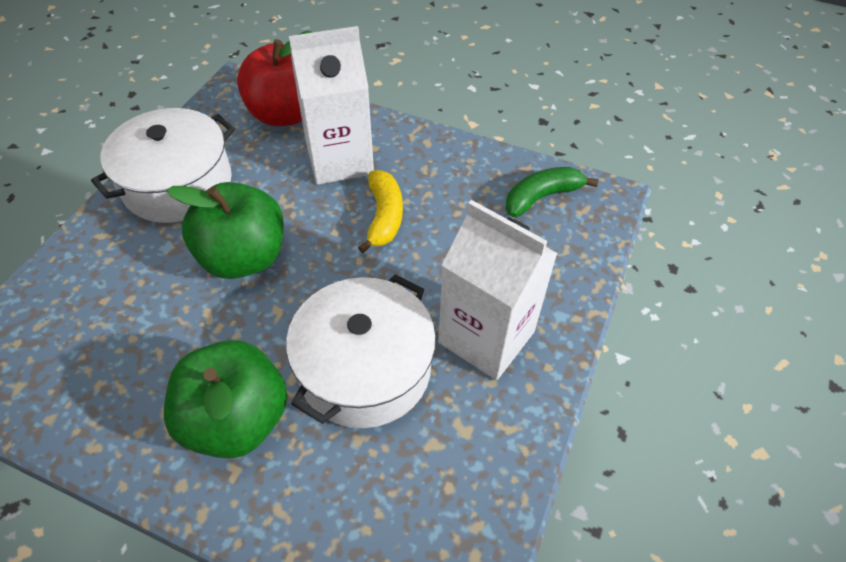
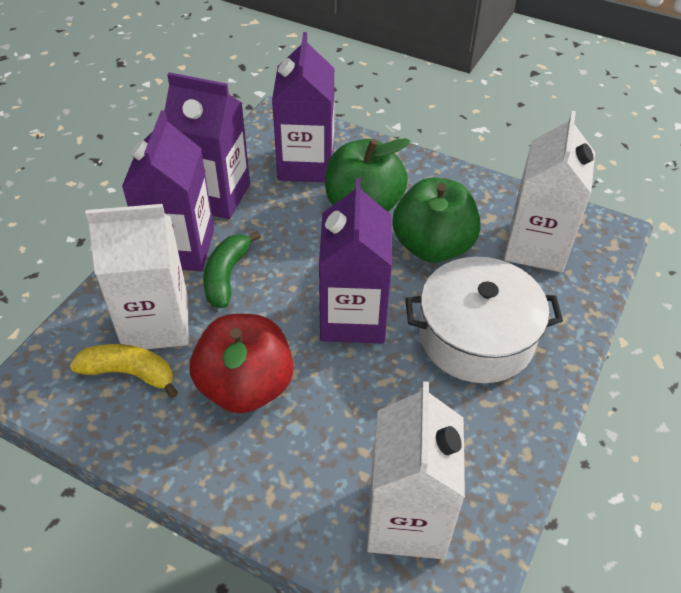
purple carton: 0 -> 4
white carton: 2 -> 3
white pot: 2 -> 1

